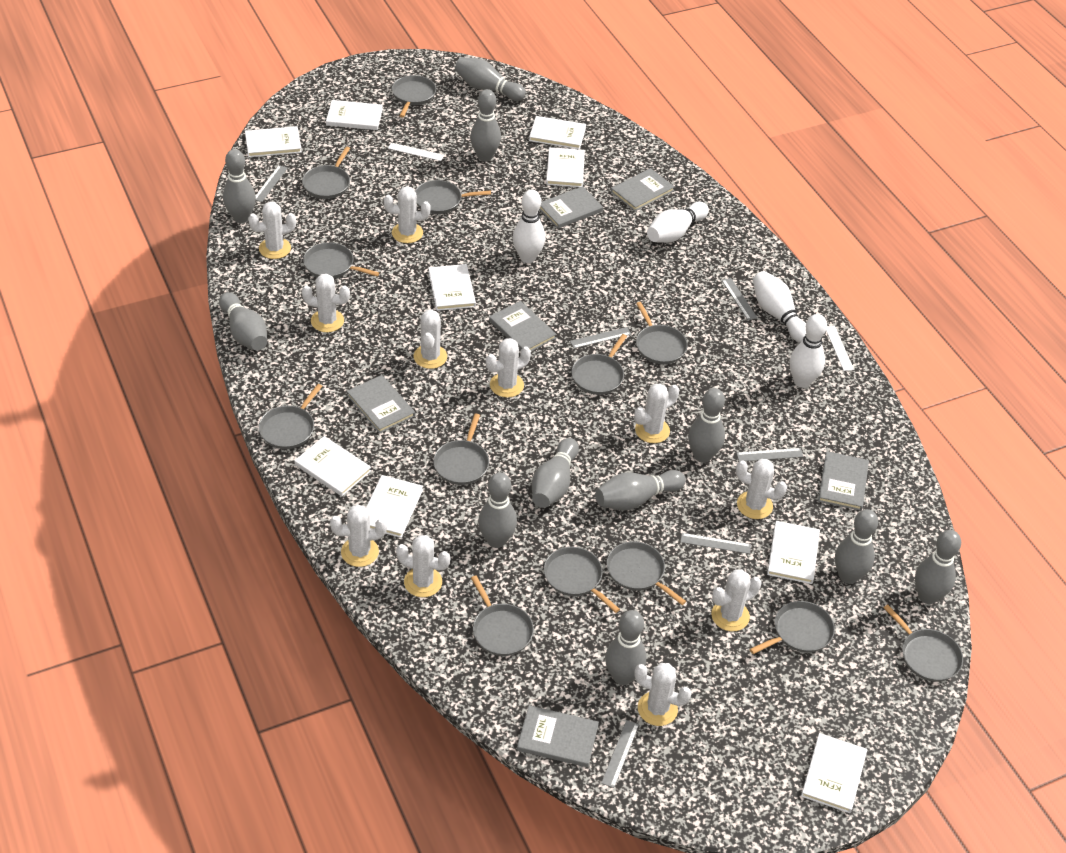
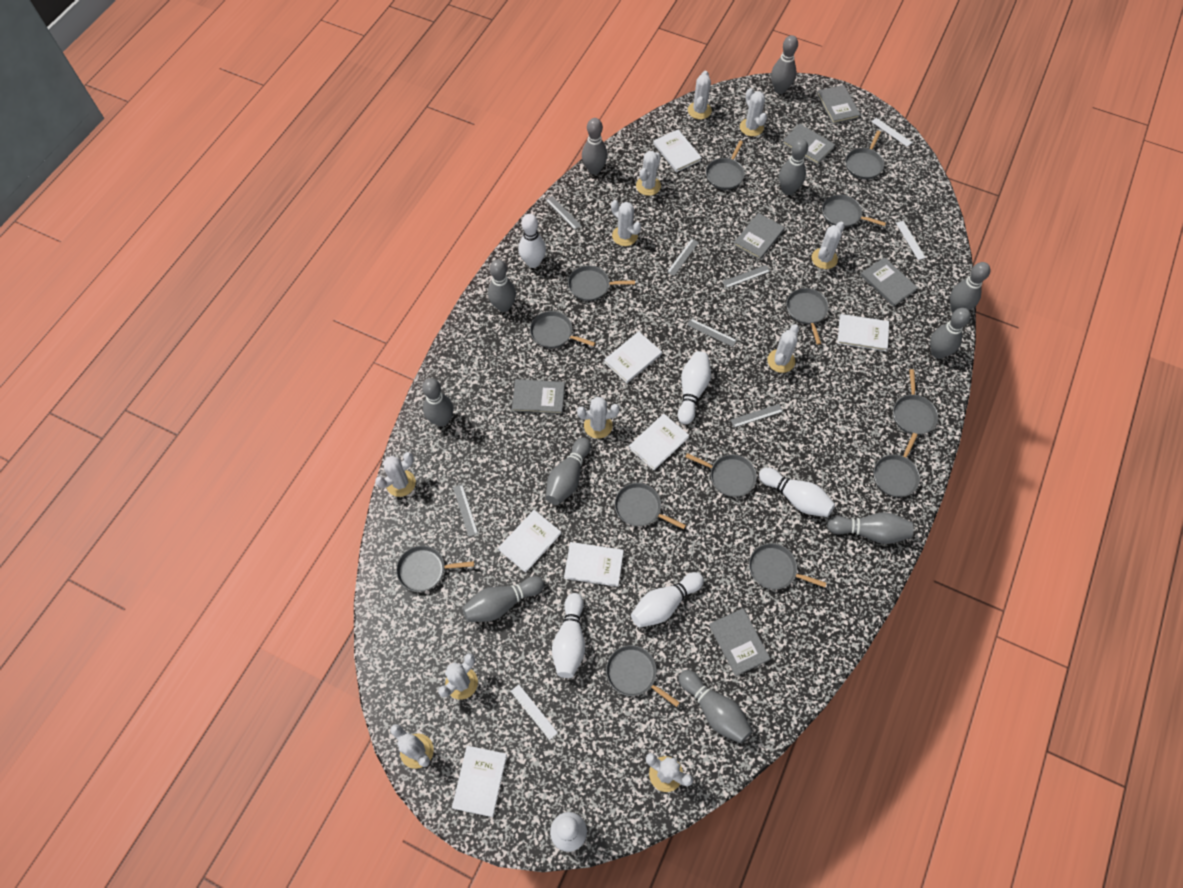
white book: 9 -> 7
white bowling pin: 4 -> 6
white ruler: 2 -> 3

